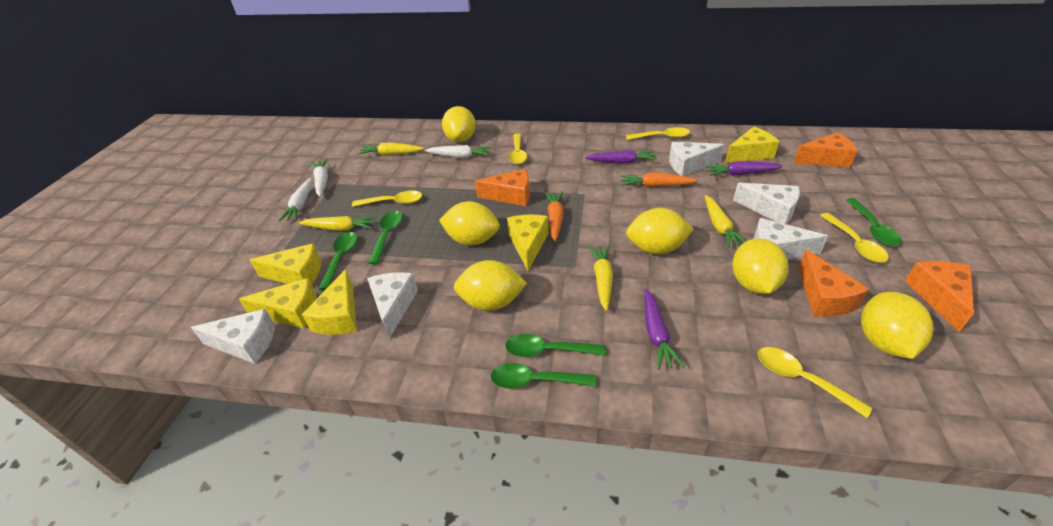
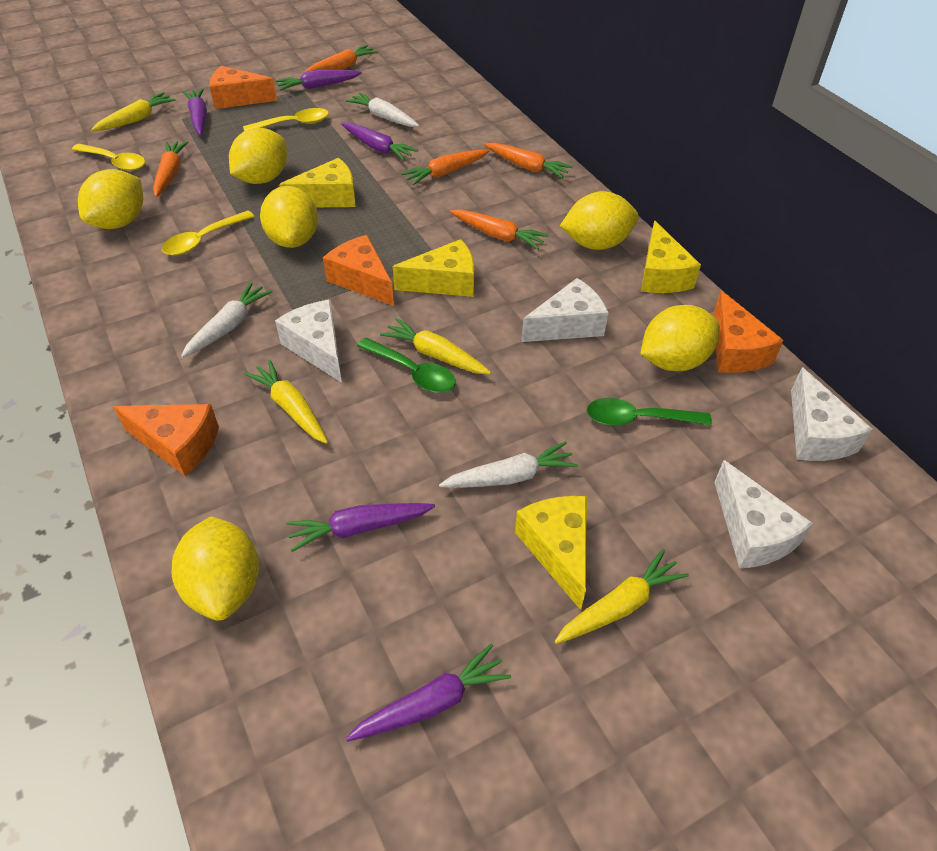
green spoon: 5 -> 2
orange carrot: 2 -> 5
purple carrot: 3 -> 5
white cheese: 5 -> 4
yellow cheese: 5 -> 4
yellow spoon: 5 -> 3

